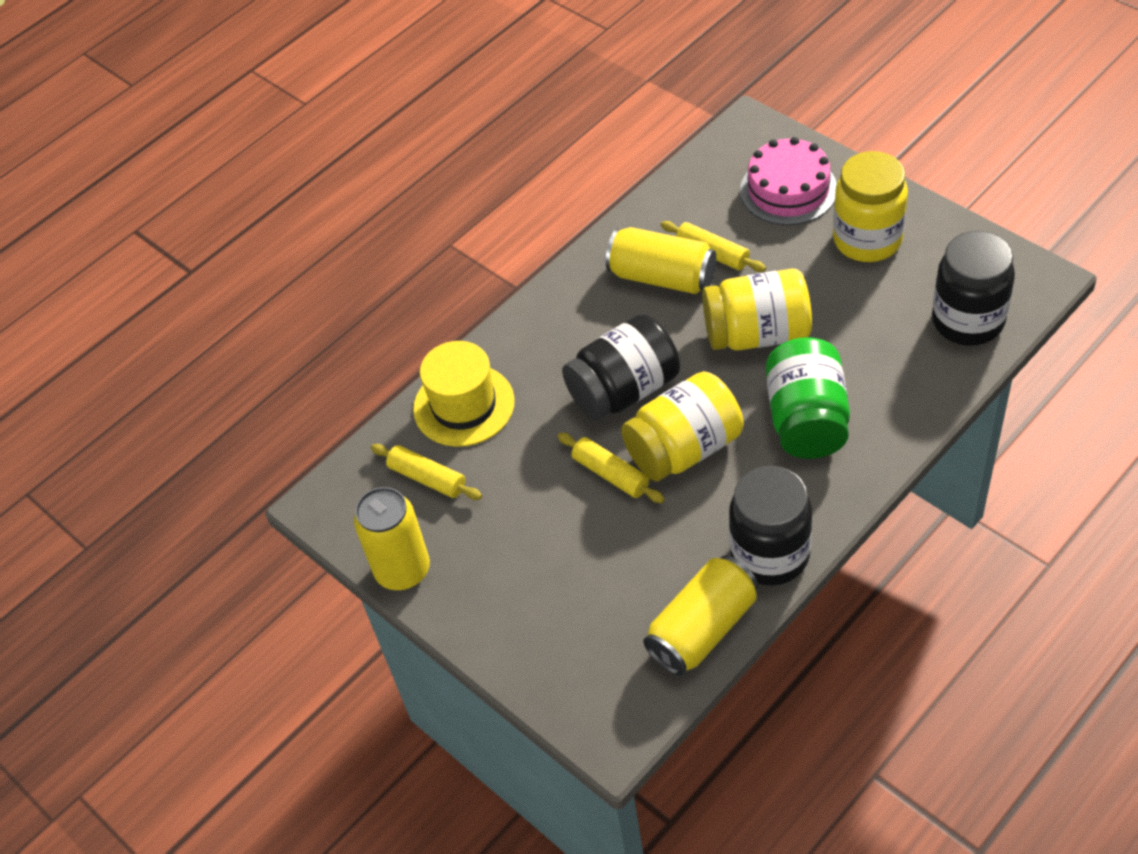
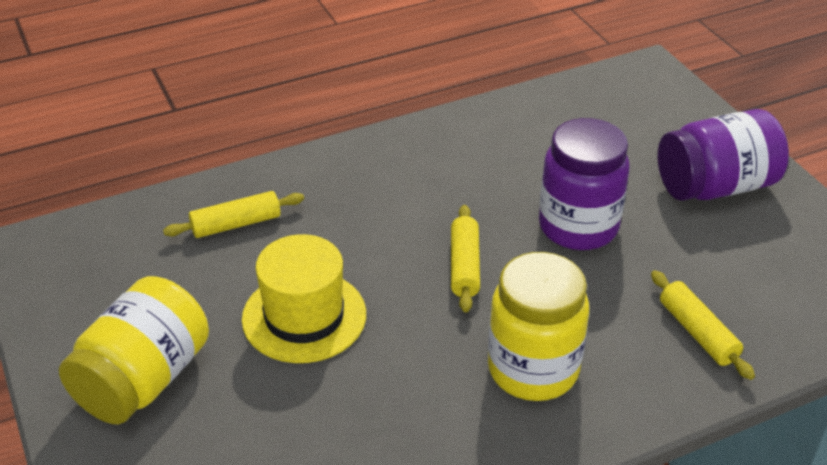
black jar: 3 -> 0
green jar: 1 -> 0
pink cake: 1 -> 0
purple jar: 0 -> 2
yellow can: 3 -> 0
yellow jar: 3 -> 2

